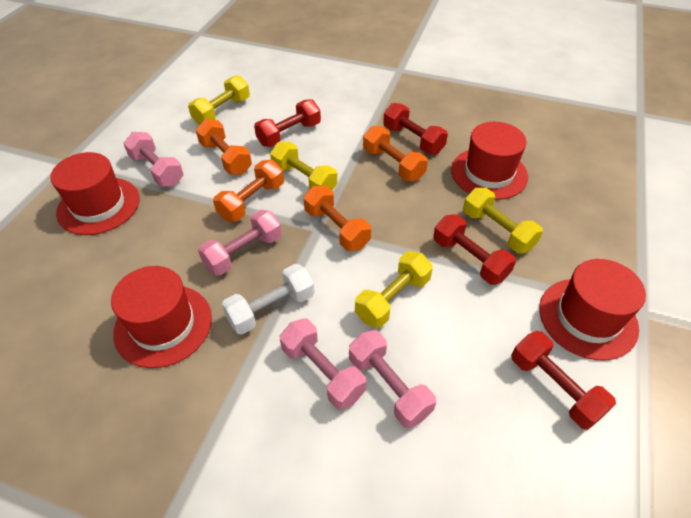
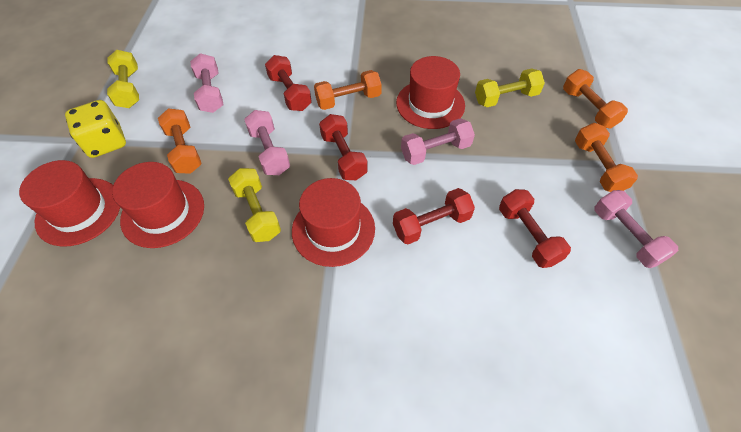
white dumbbell: 1 -> 0
yellow dice: 0 -> 1
yellow dumbbell: 4 -> 3

